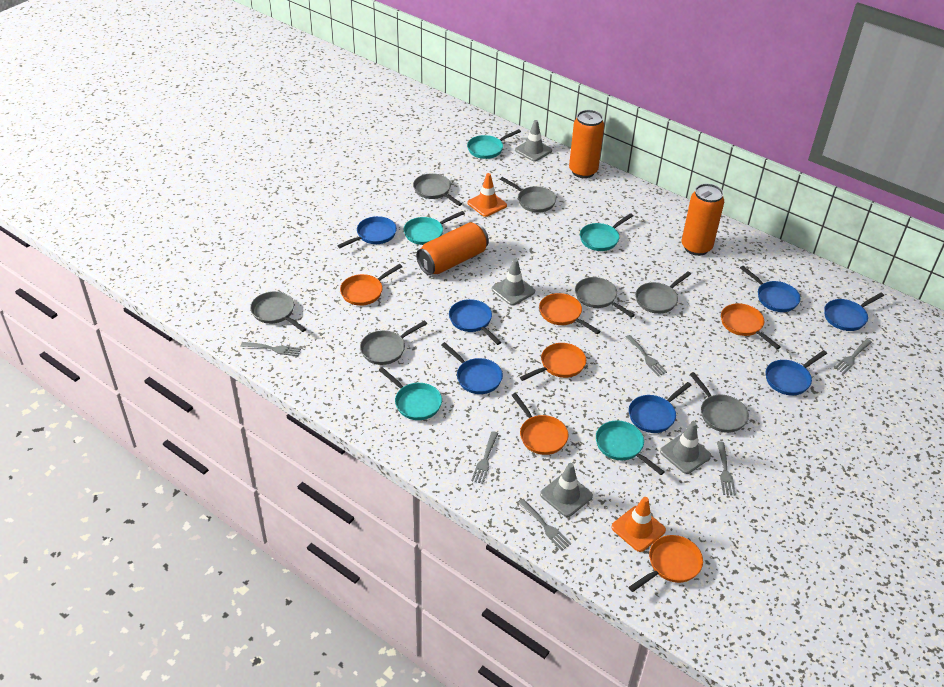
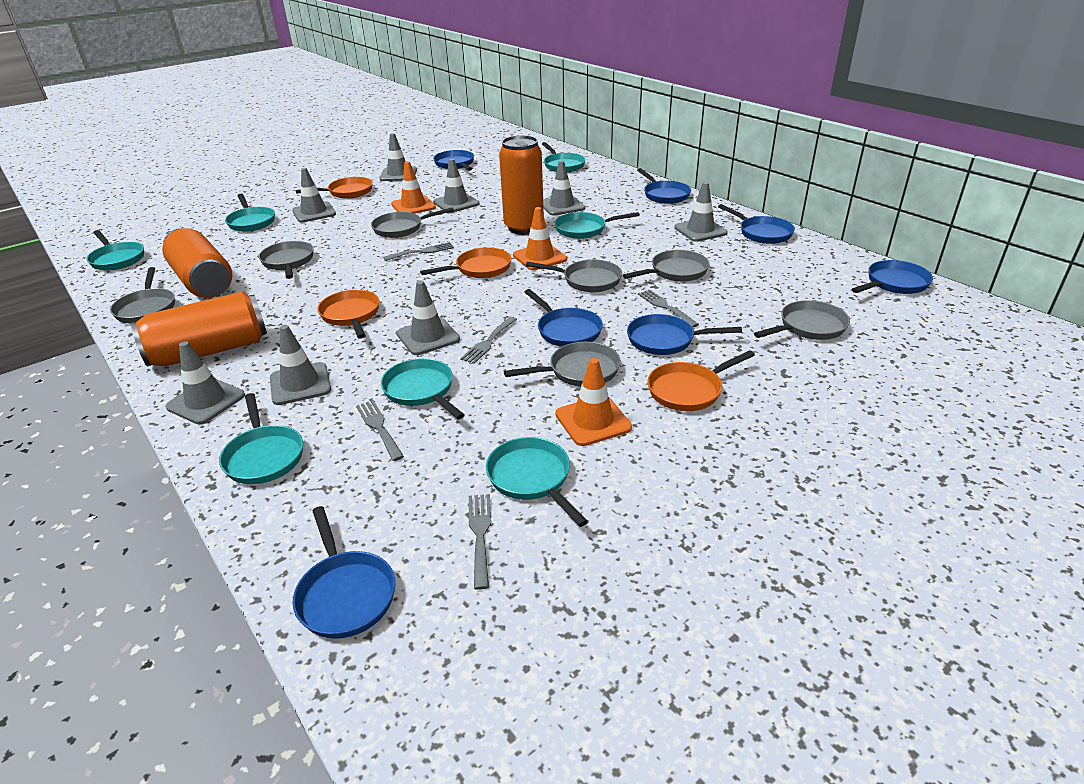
grey fork: 6 -> 5
grey traffic cone: 4 -> 8
orange pan: 6 -> 4
orange traffic cone: 2 -> 3
turquoise pan: 5 -> 7

